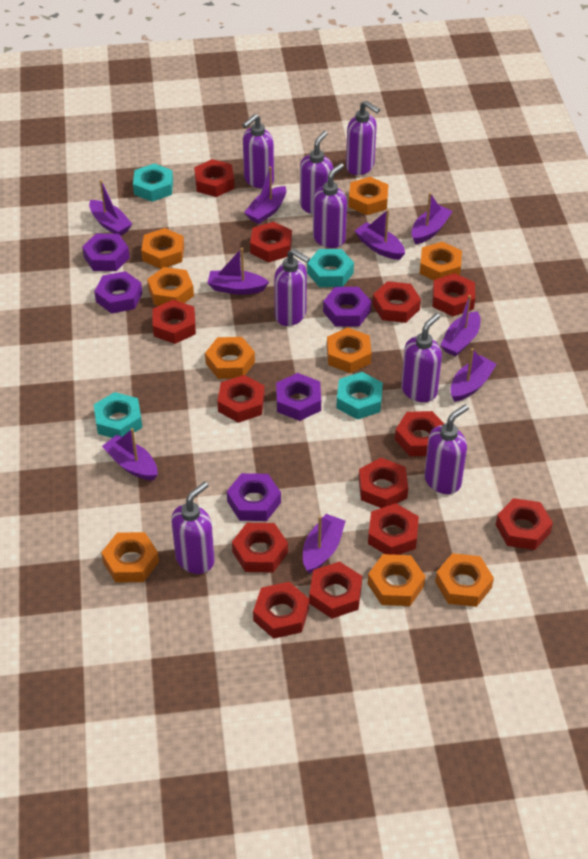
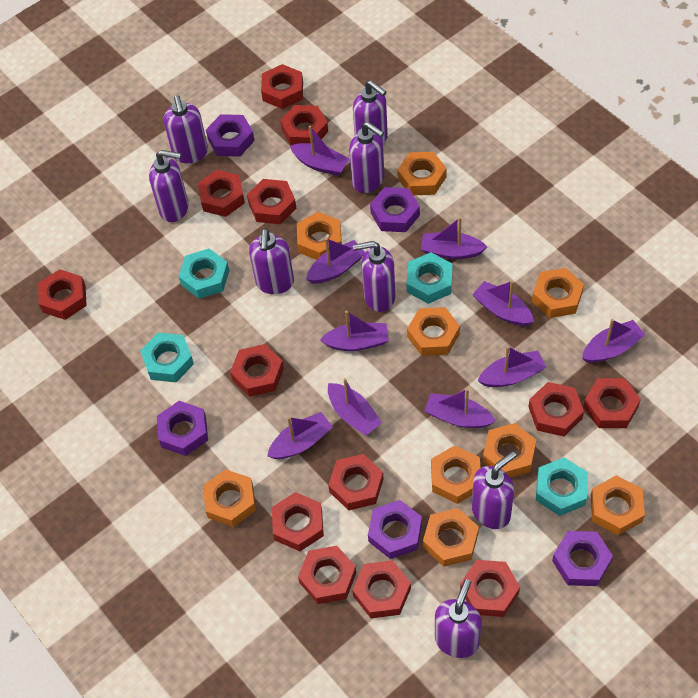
purple boat: 9 -> 10

